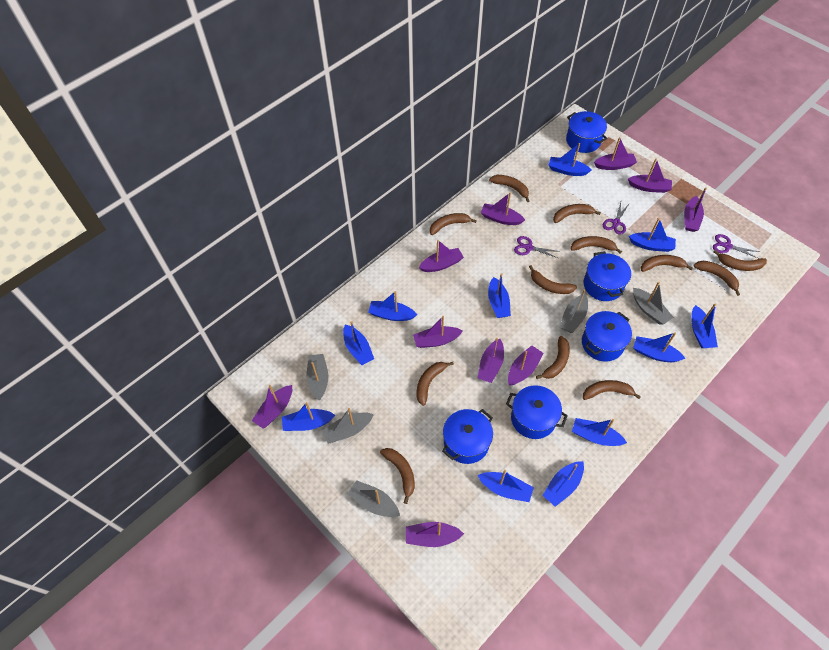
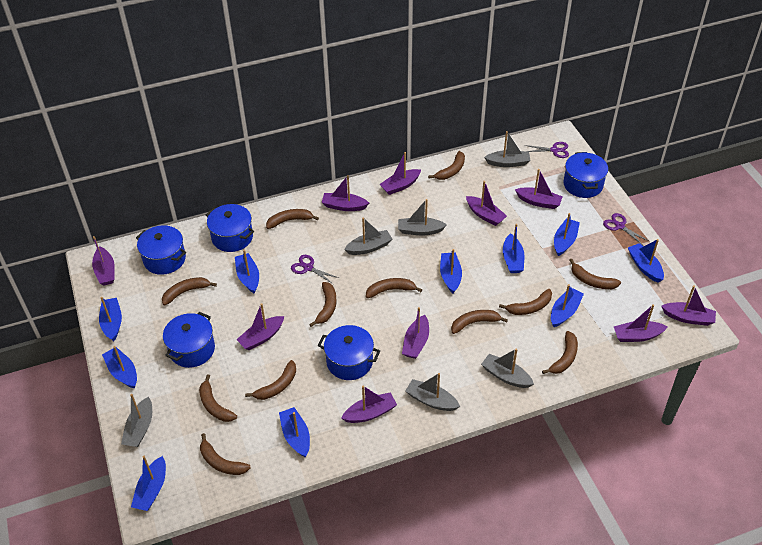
blue boat: 11 -> 10
grey boat: 5 -> 6

